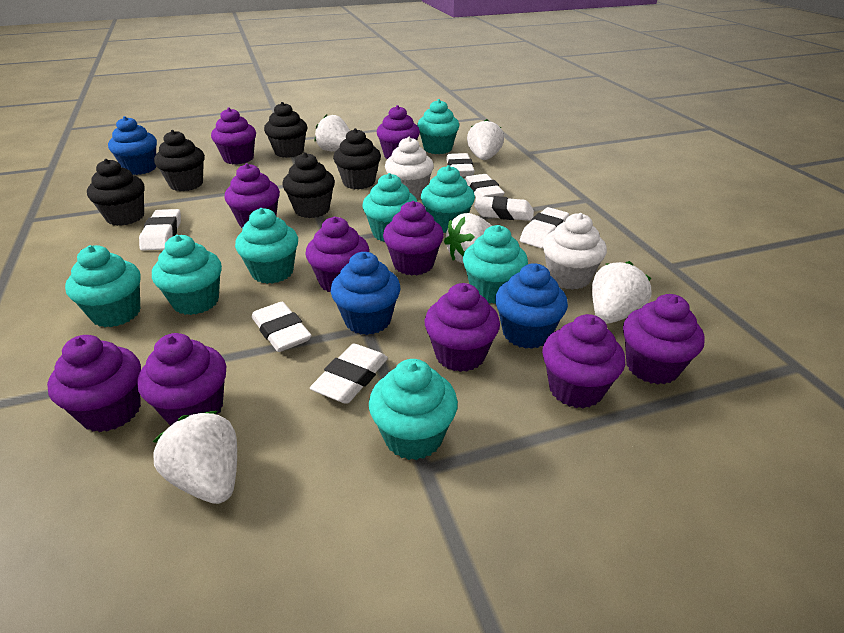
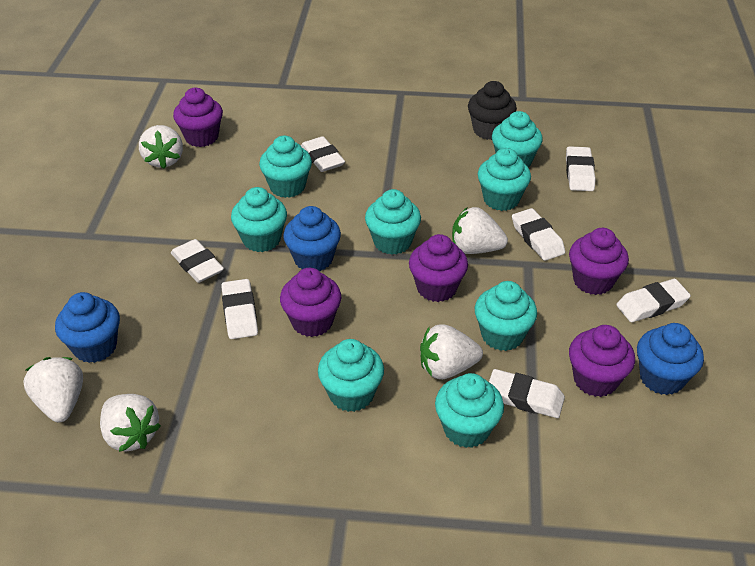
black cupcake: 5 -> 1
purple cupcake: 10 -> 5
white cupcake: 2 -> 0

